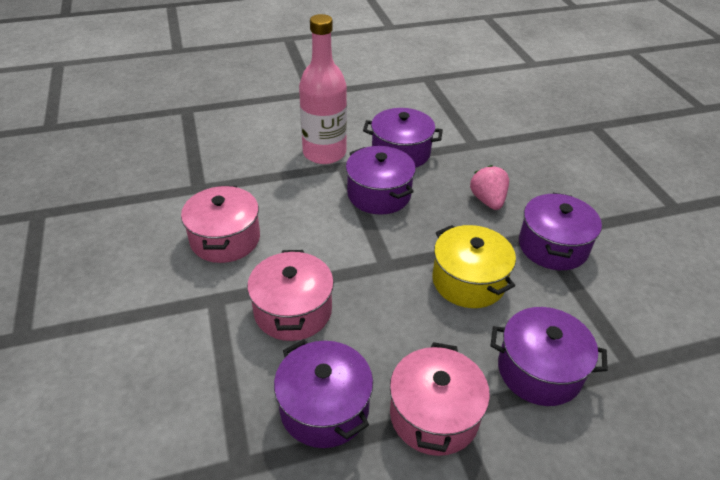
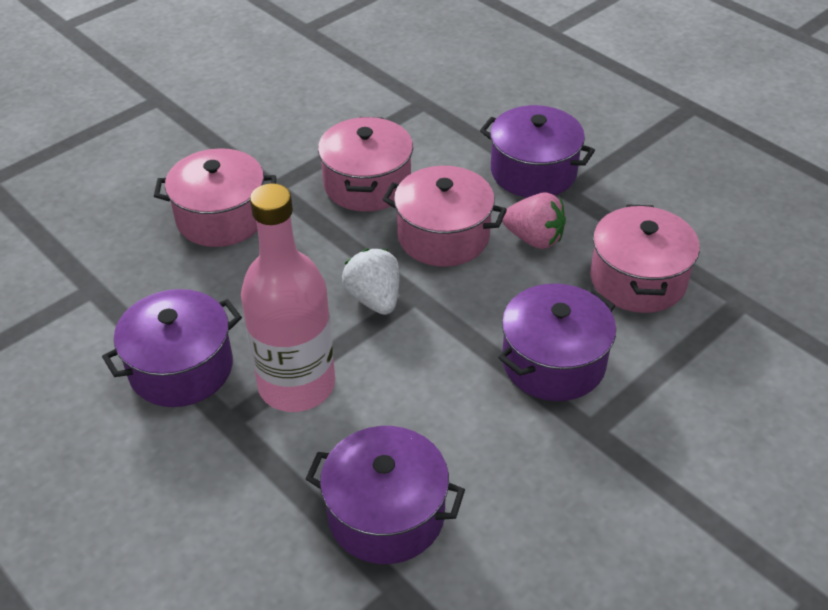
pink pot: 3 -> 4
purple pot: 5 -> 4
white strawberry: 0 -> 1
yellow pot: 1 -> 0

